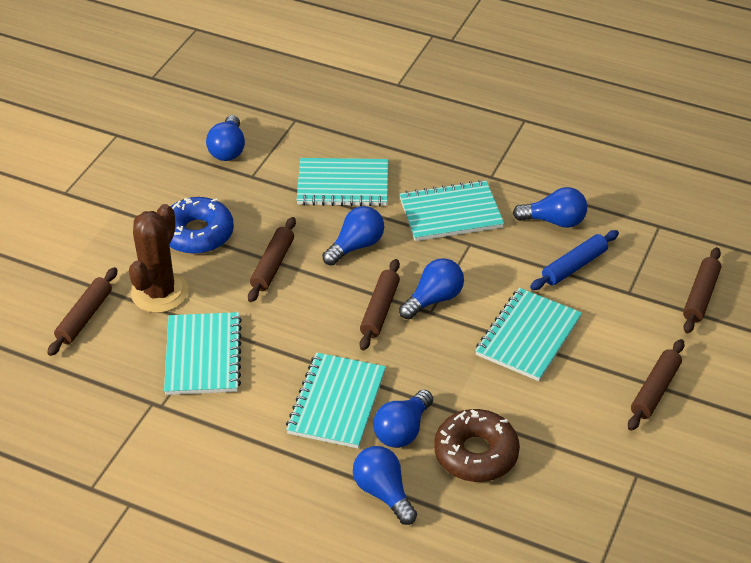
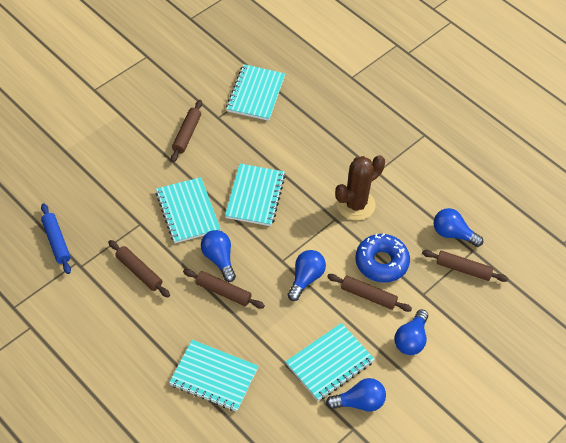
blue light bulb: 6 -> 5
brown donut: 1 -> 0

